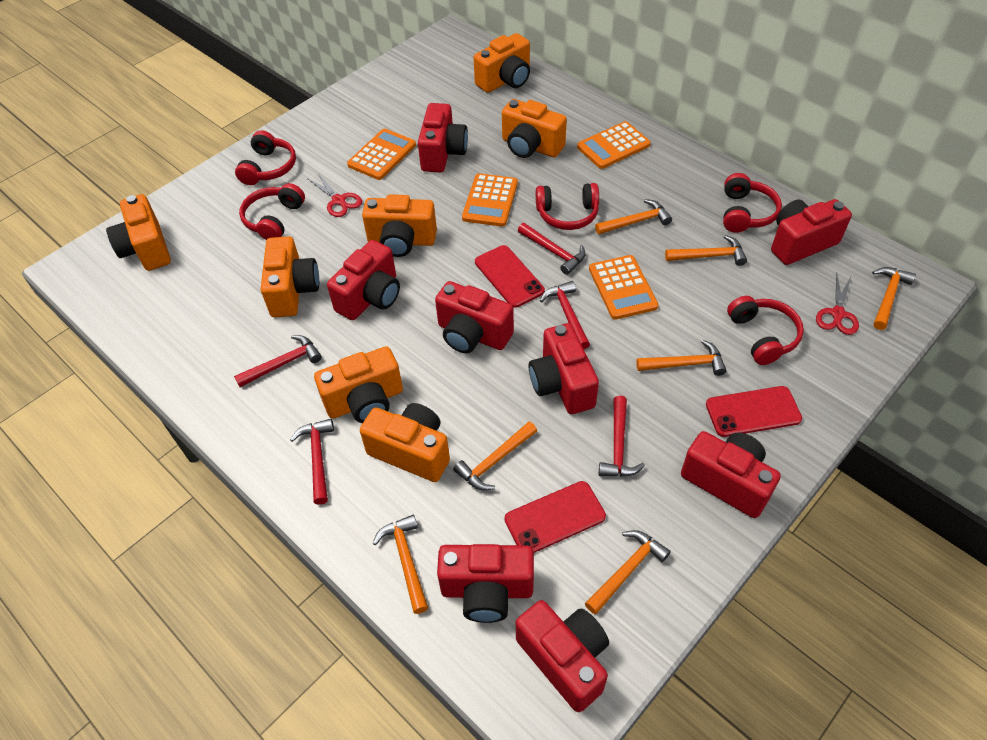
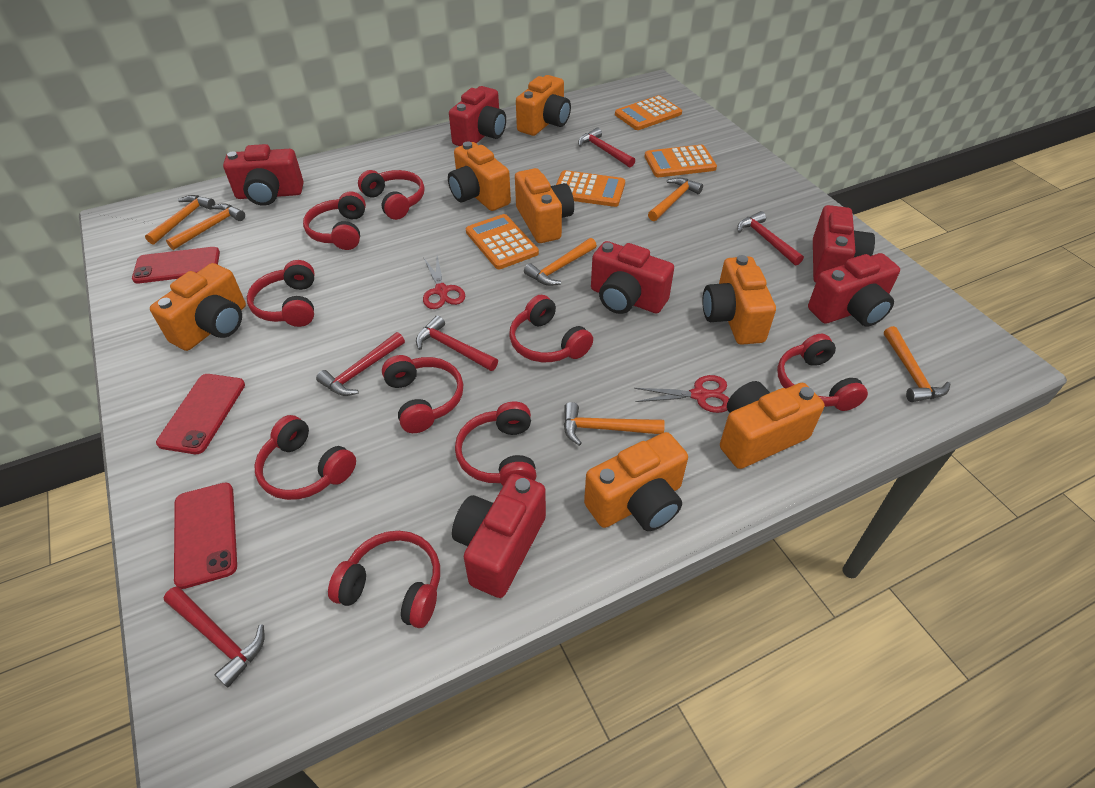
orange hammer: 7 -> 6
red camera: 8 -> 6
red headphones: 5 -> 9

